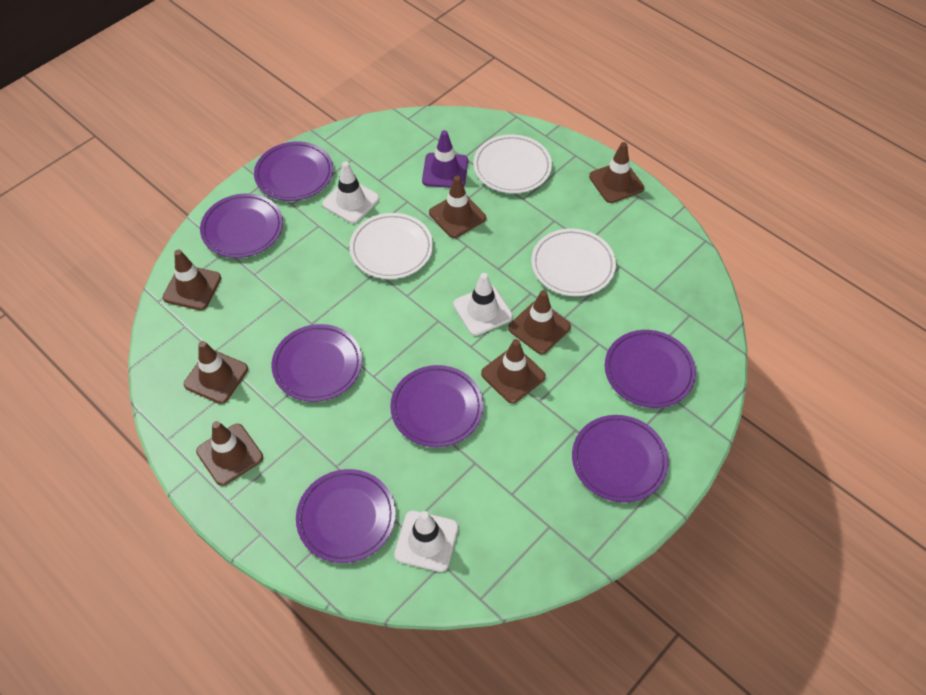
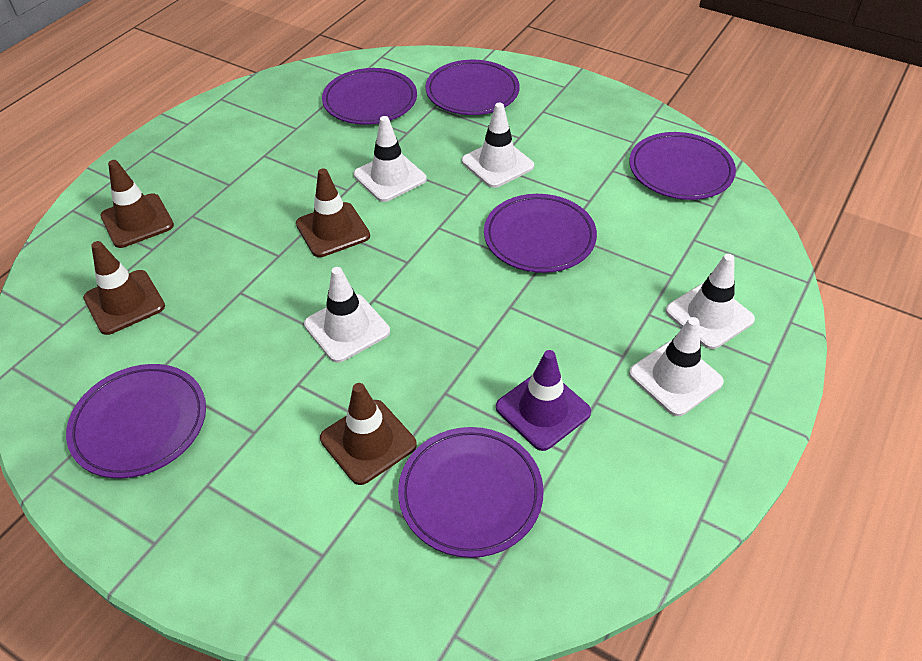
brown traffic cone: 7 -> 4
purple plate: 7 -> 6
white plate: 3 -> 0
white traffic cone: 3 -> 5

